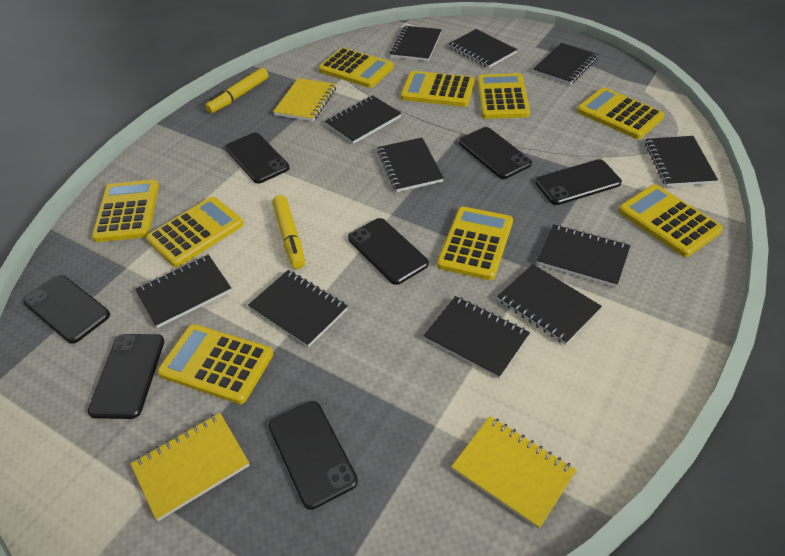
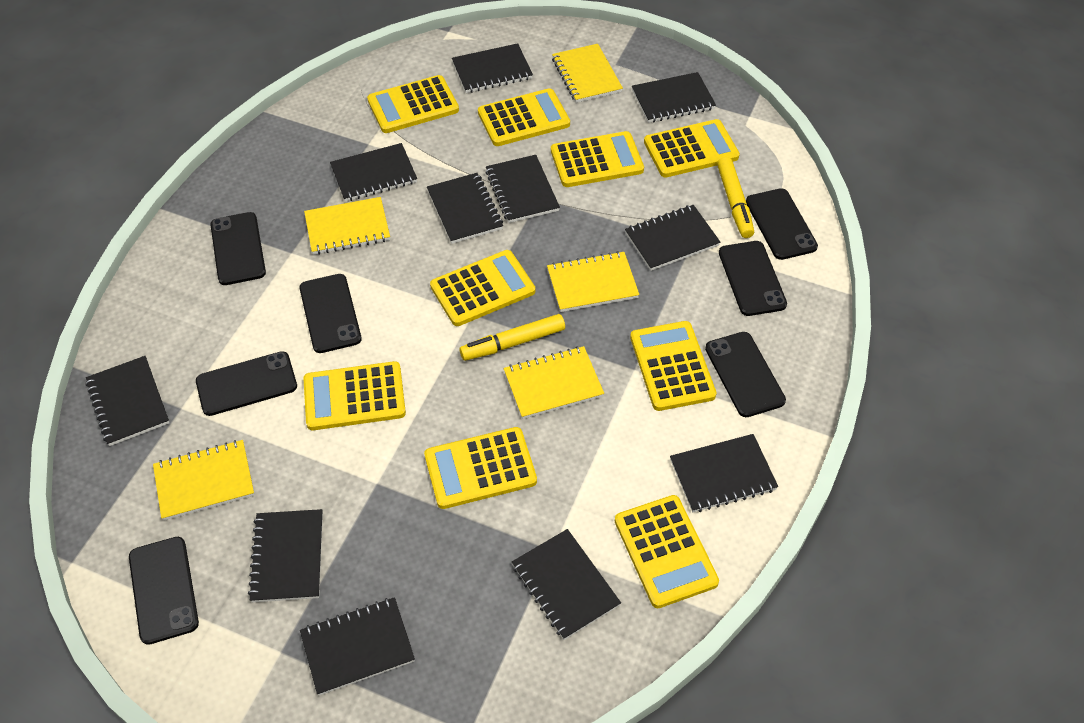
yellow notebook: 3 -> 5

